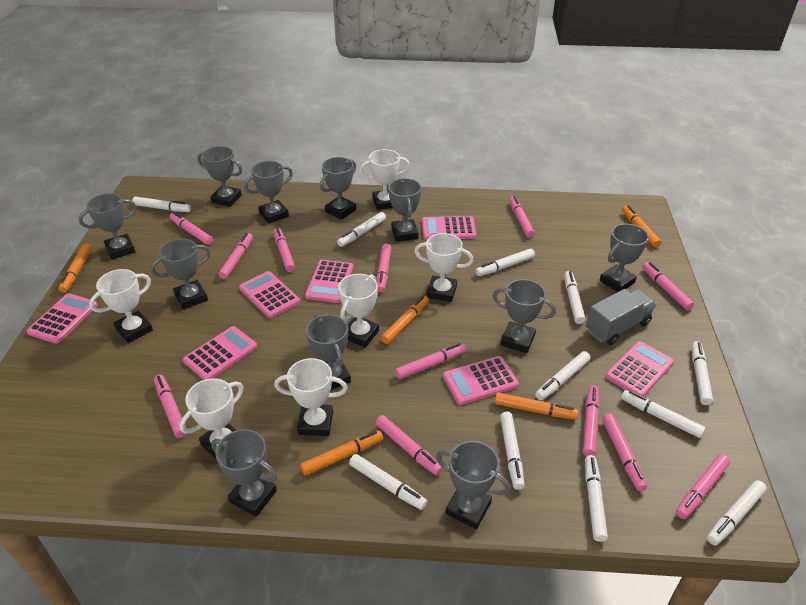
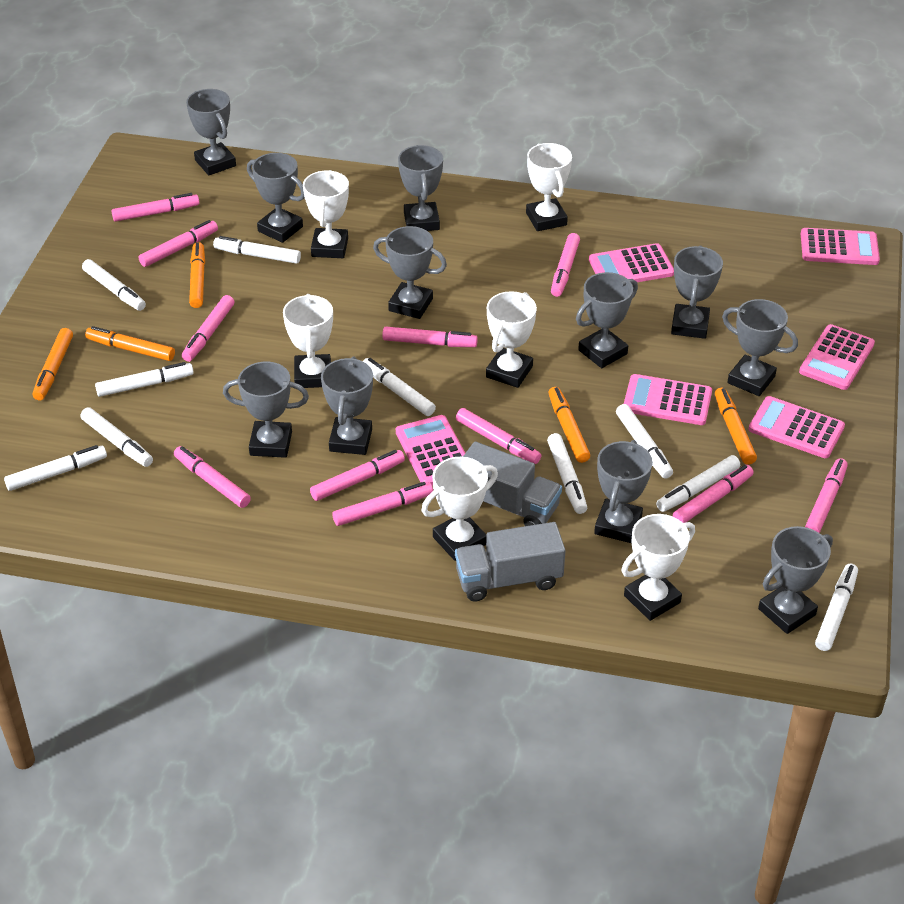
grey truck: 1 -> 2
pink calculator: 7 -> 6
pink marker: 12 -> 11
white marker: 11 -> 10

